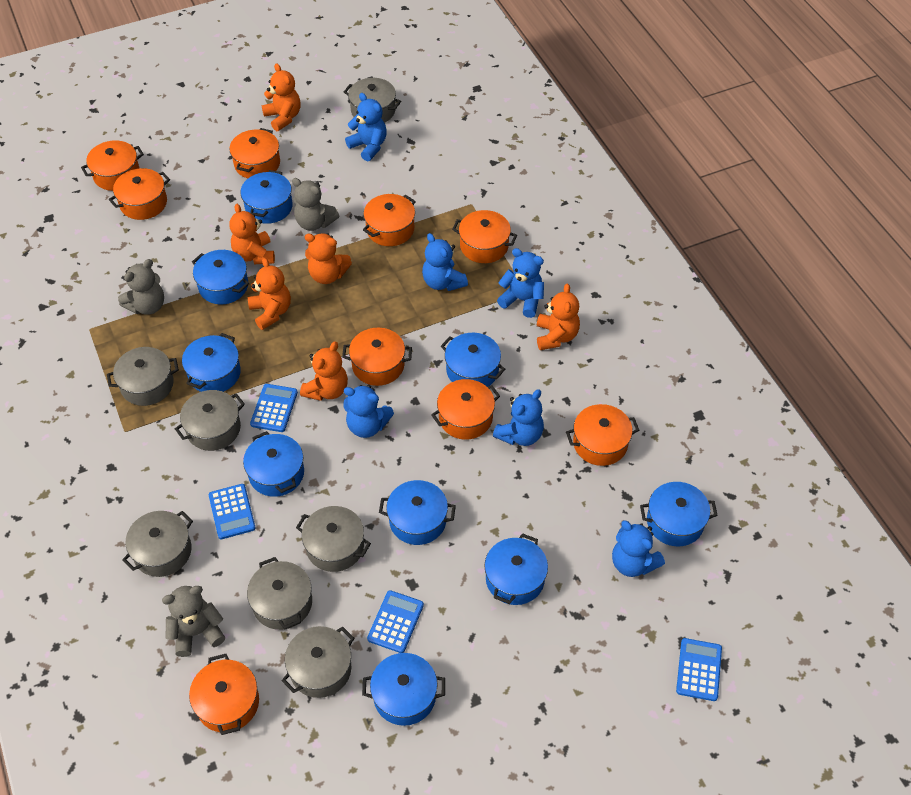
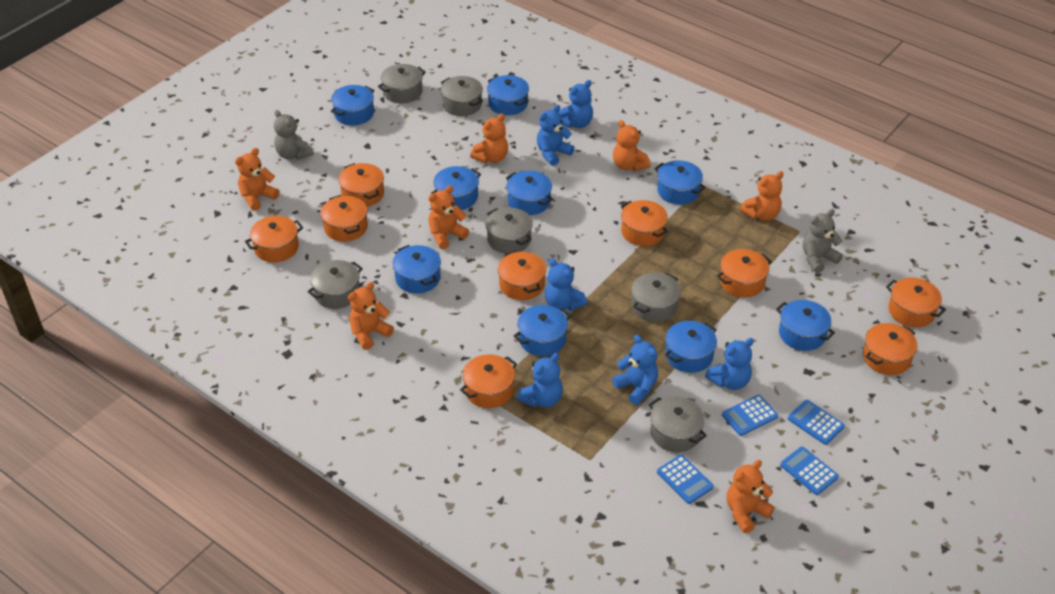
grey pot: 7 -> 6
grey teddy bear: 3 -> 2
orange teddy bear: 6 -> 7

